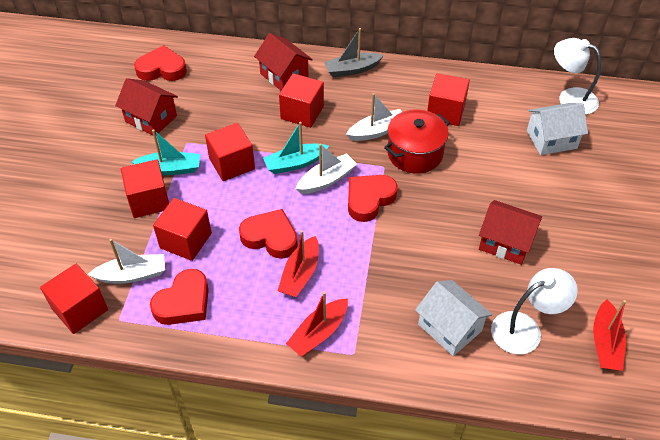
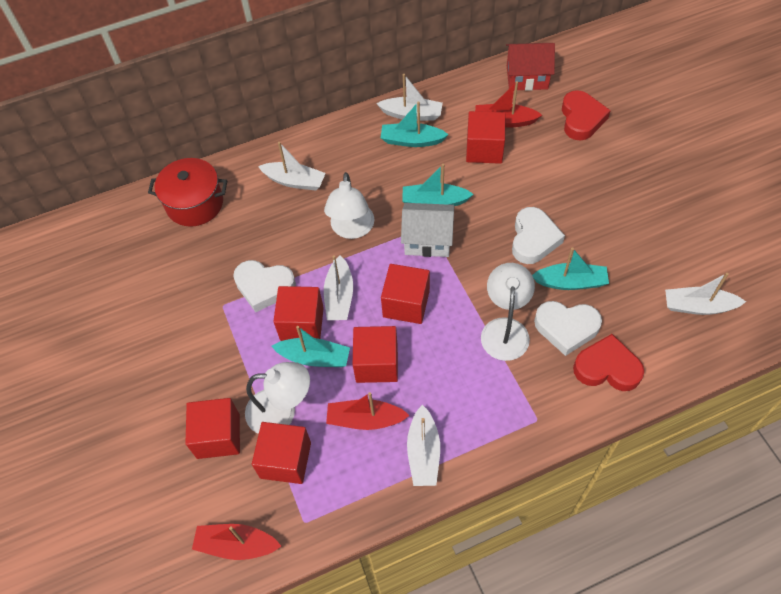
grey boat: 1 -> 0
red heart: 4 -> 2
red house: 3 -> 1
turquoise boat: 2 -> 4
white boat: 3 -> 5
white heart: 0 -> 3
white house: 2 -> 1
white lamp: 2 -> 3

